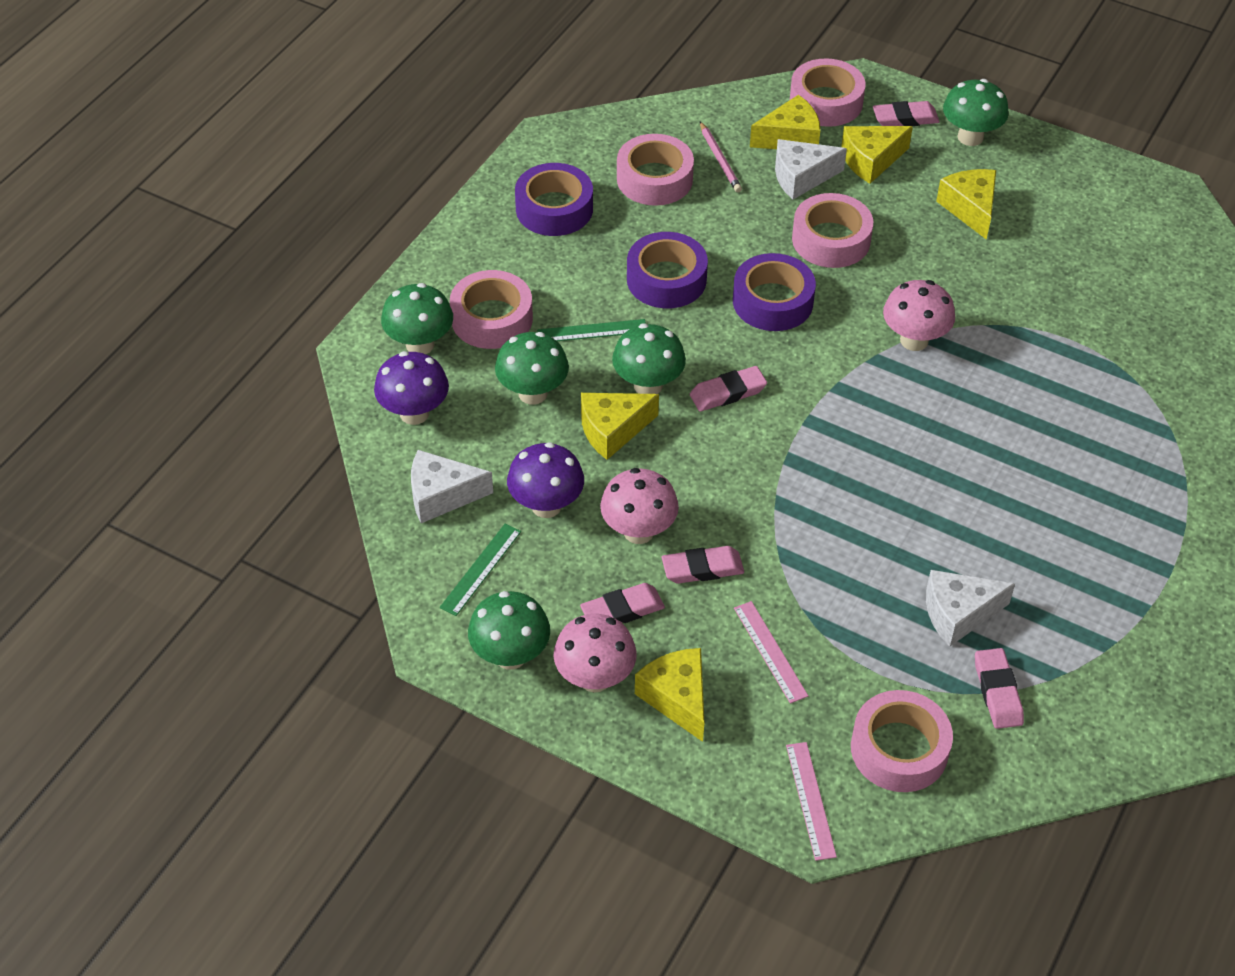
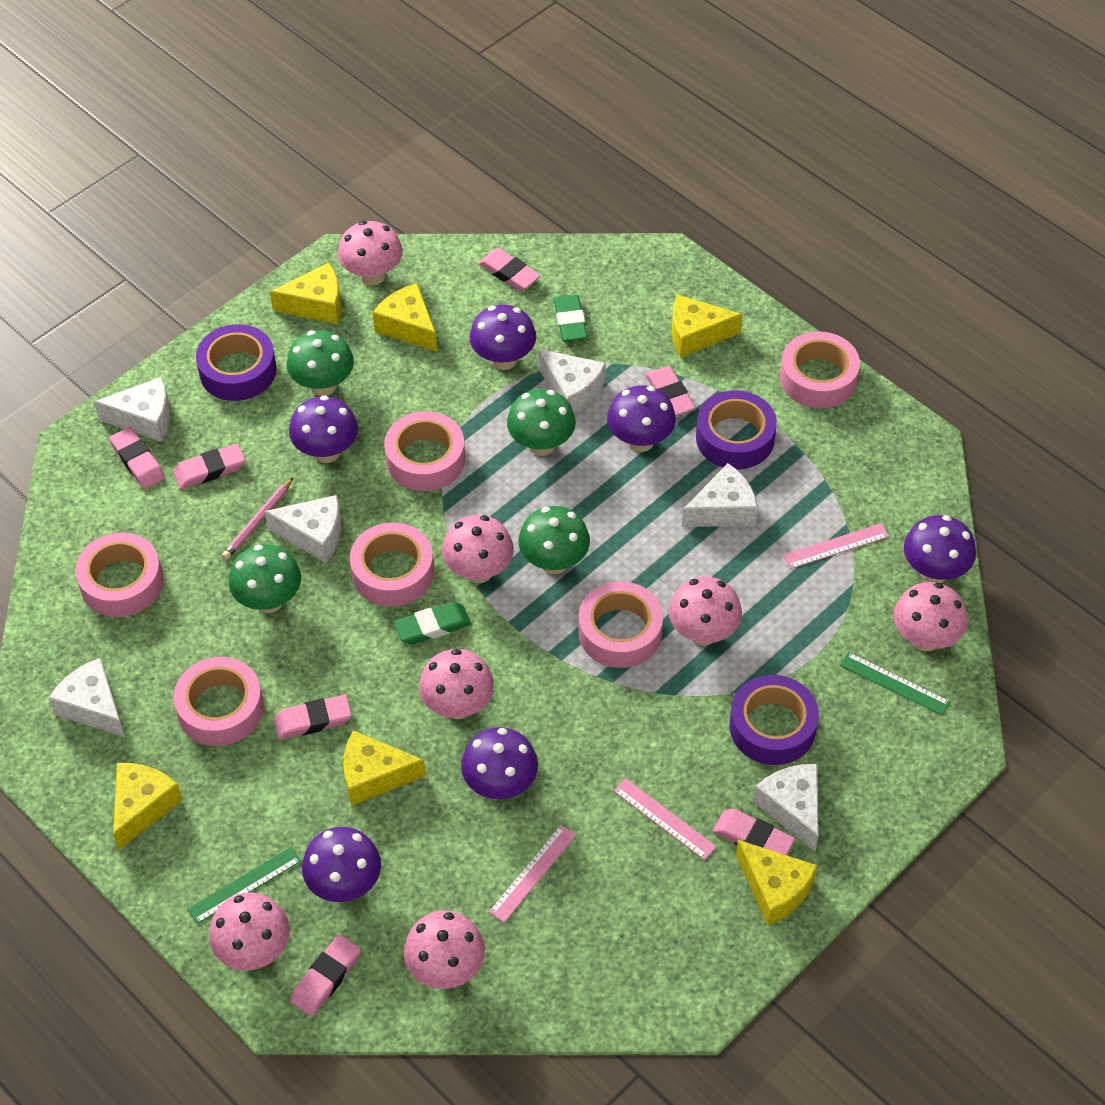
green eraser: 0 -> 2
green mushroom: 5 -> 4
pink eraser: 5 -> 7
pink mushroom: 3 -> 7
pink ruler: 2 -> 3
pink tape: 5 -> 6
purple mushroom: 2 -> 6
white cheese: 3 -> 6
yellow cheese: 5 -> 6

